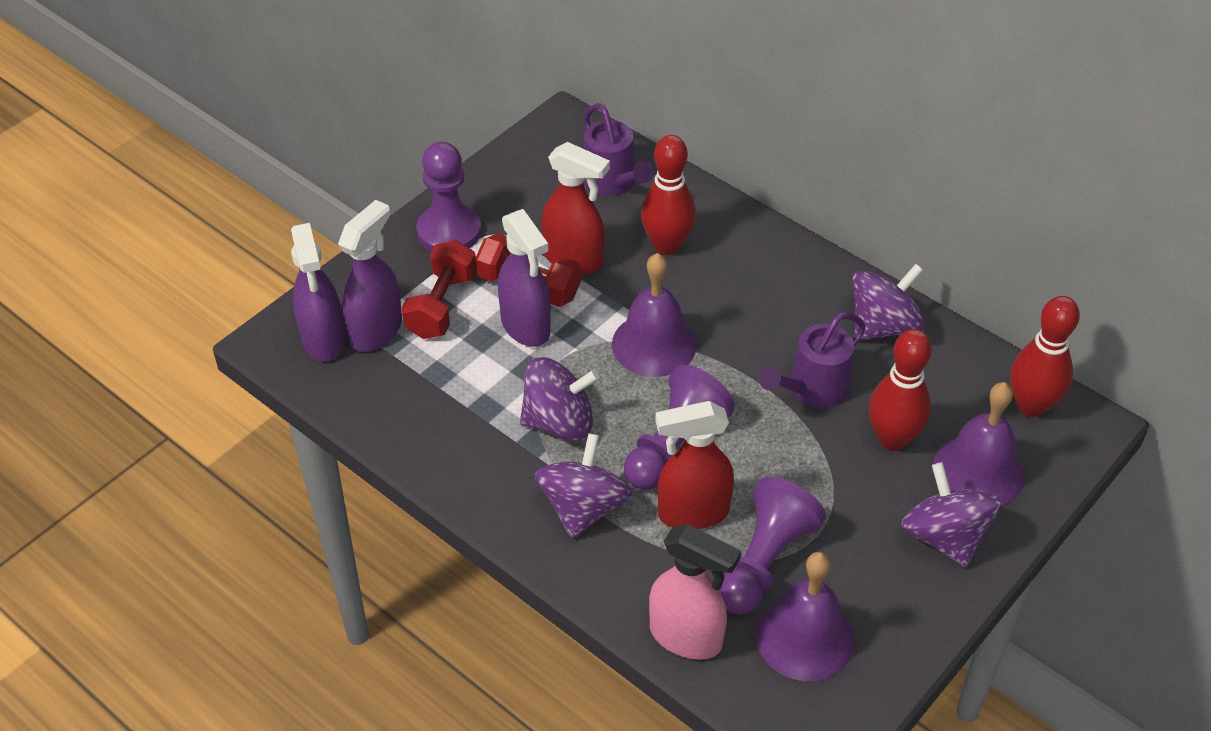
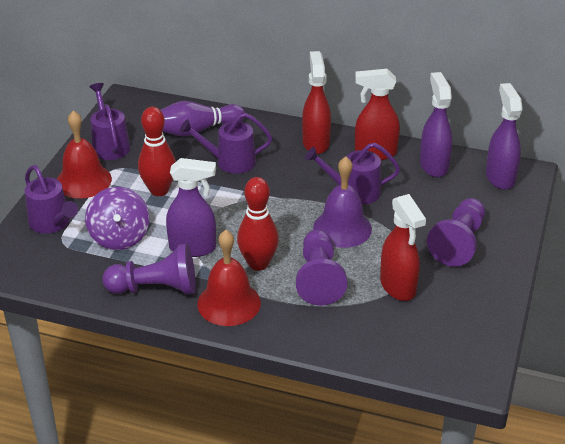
pink spray bottle: 1 -> 0
purple bell: 3 -> 1
purple bowling pin: 0 -> 1
purple spinning top: 4 -> 1
purple watering can: 2 -> 4
red bell: 0 -> 2
red bowling pin: 3 -> 2
red dumbbell: 2 -> 0
red spray bottle: 2 -> 3

